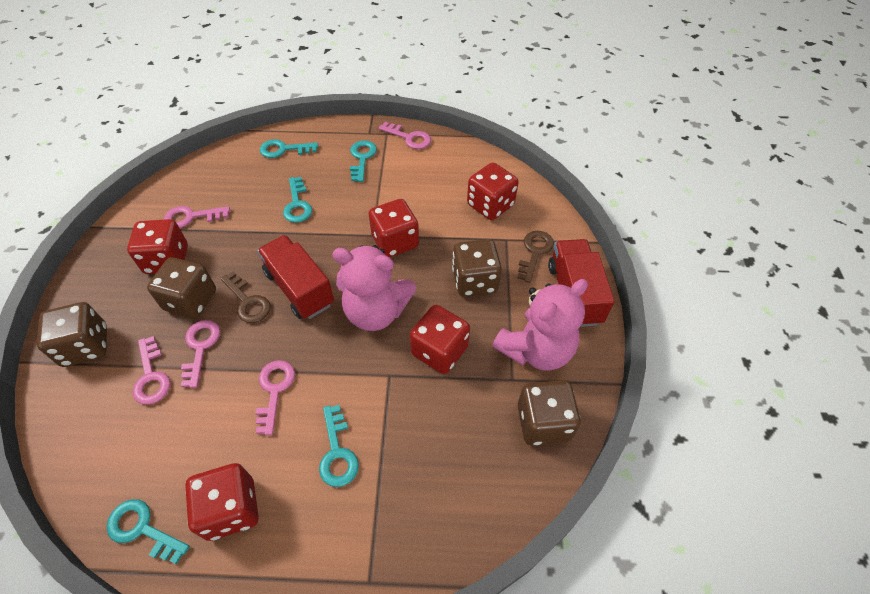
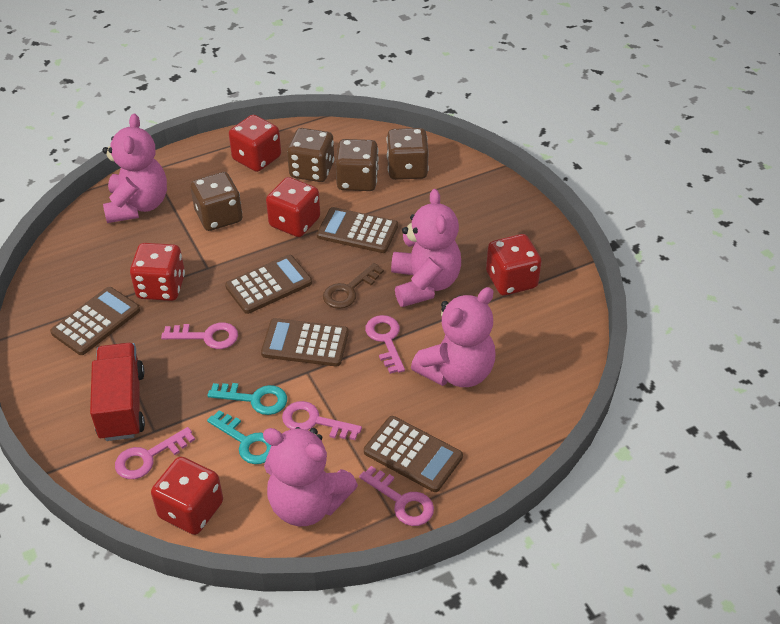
brown calculator: 0 -> 5
brown key: 2 -> 1
pink teddy bear: 2 -> 4
red truck: 2 -> 1
turquoise key: 5 -> 2

